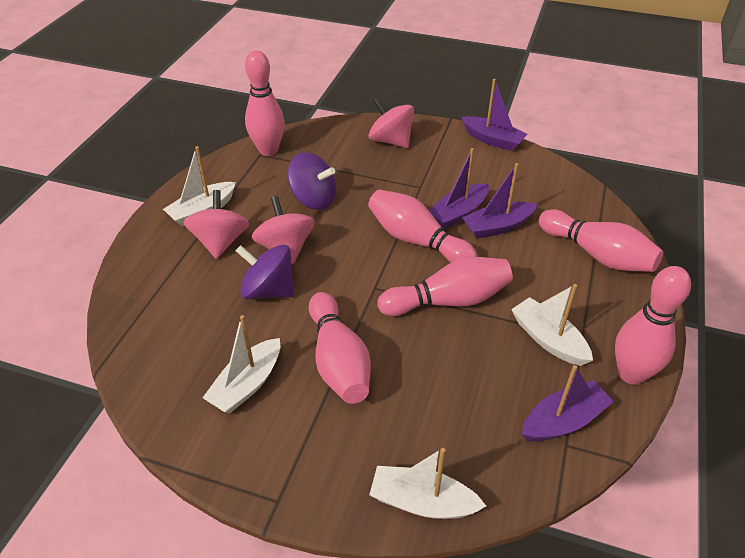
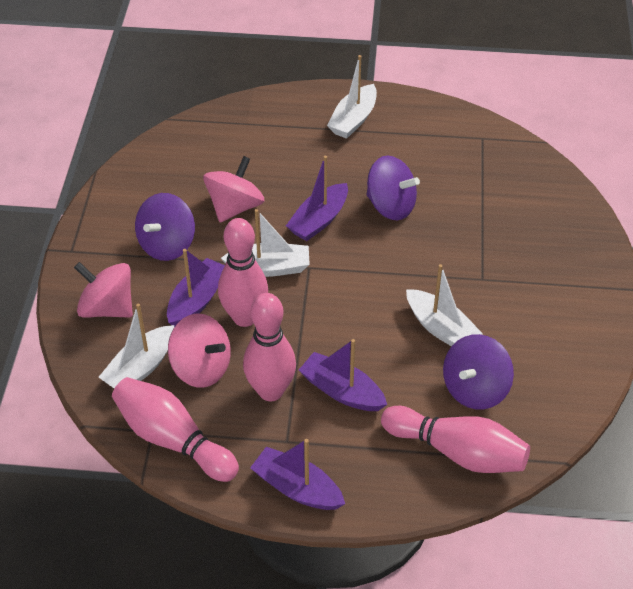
pink bowling pin: 6 -> 4
purple spinning top: 2 -> 3

